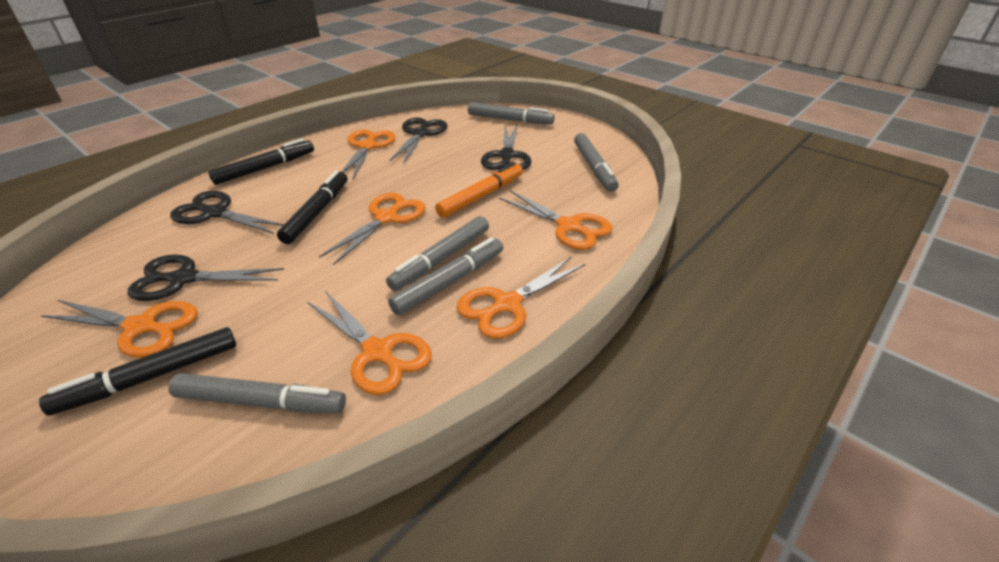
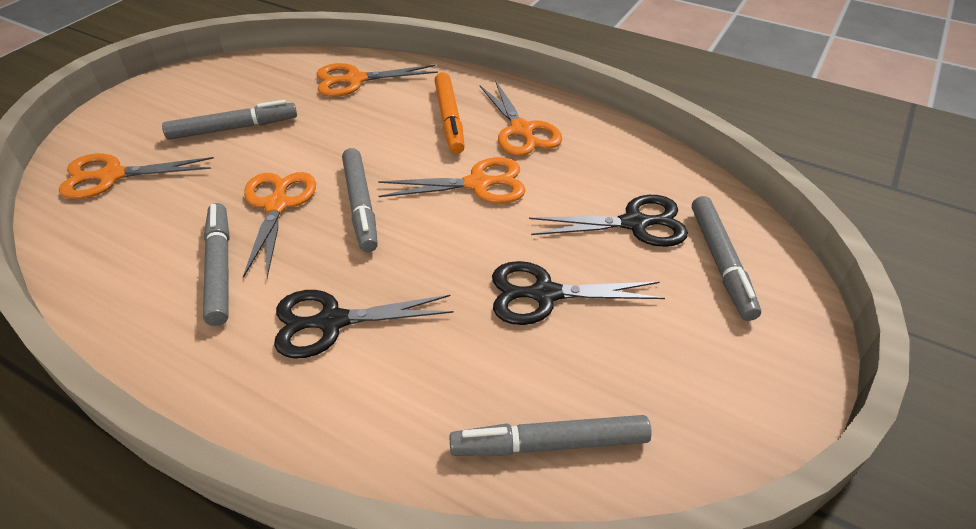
black marker: 3 -> 0
black scissors: 4 -> 3
orange scissors: 6 -> 5

